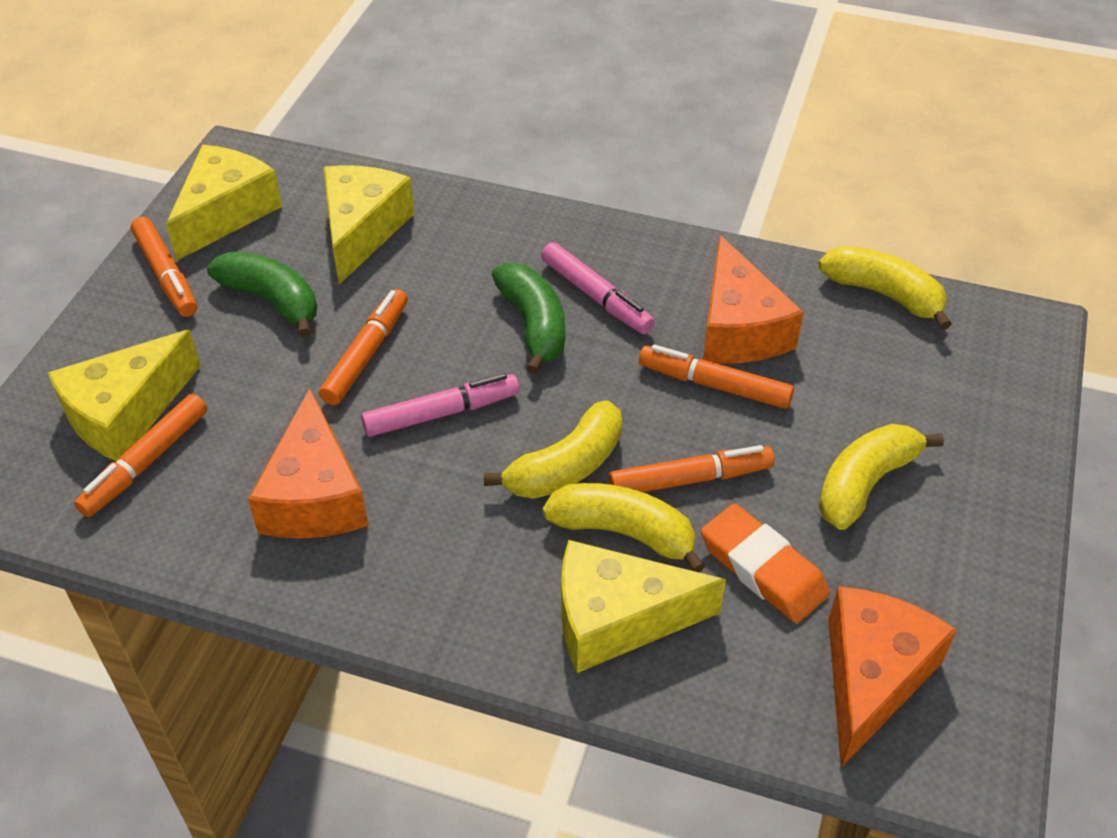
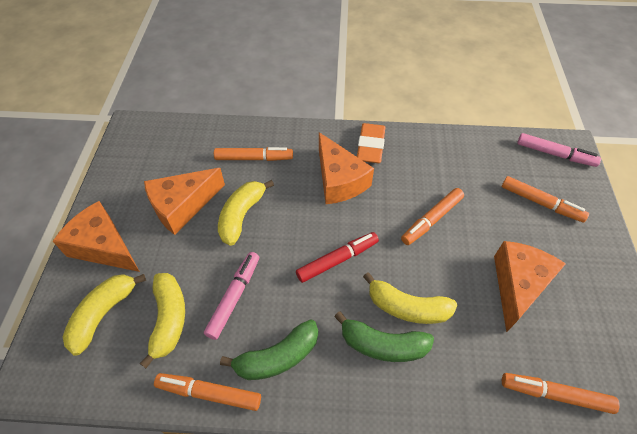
orange cheese: 3 -> 4
red marker: 0 -> 1
yellow cheese: 4 -> 0

